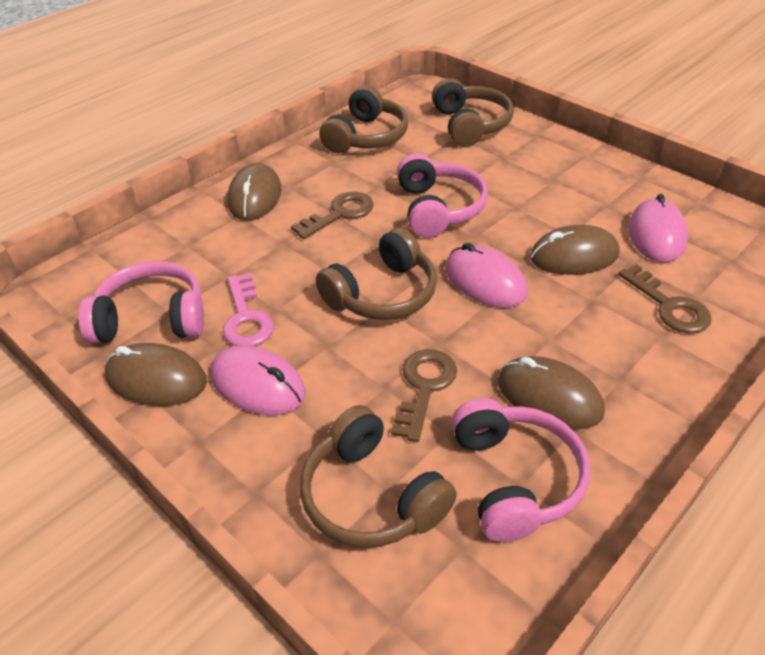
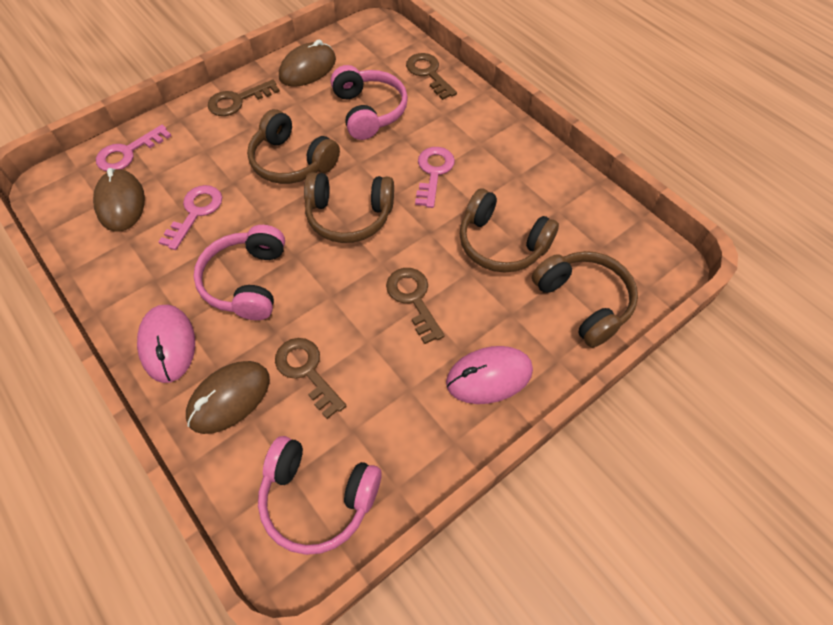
brown key: 3 -> 4
brown mouse: 4 -> 3
pink key: 1 -> 3
pink mouse: 3 -> 2

